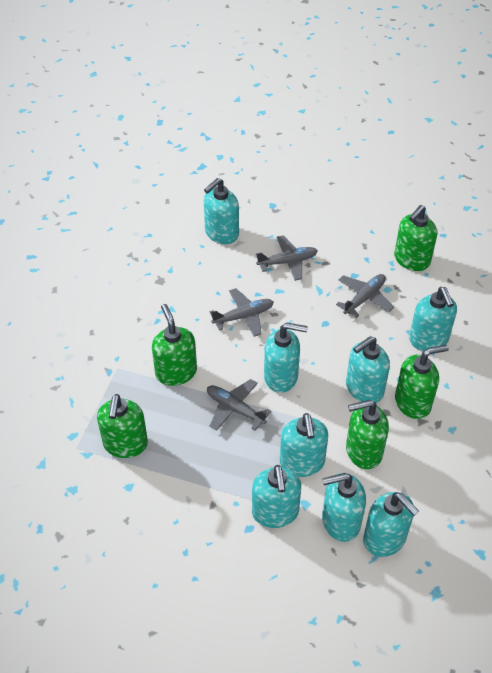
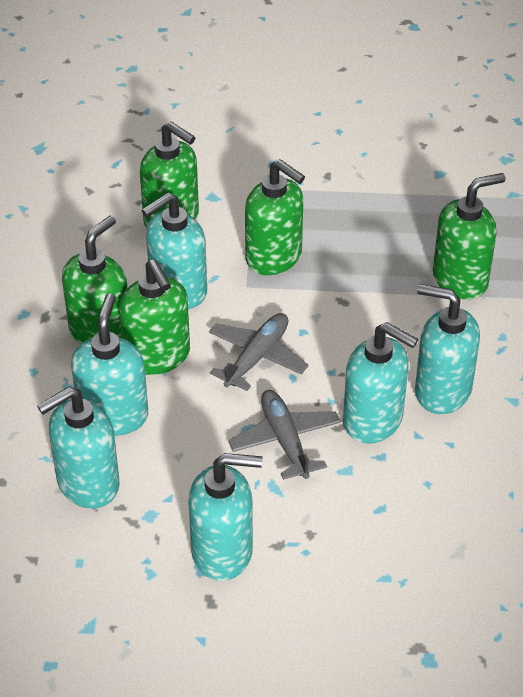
grey plane: 4 -> 2
turquoise soap dispenser: 8 -> 6

